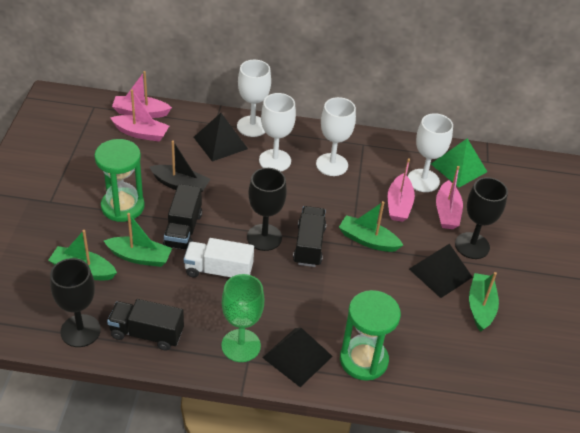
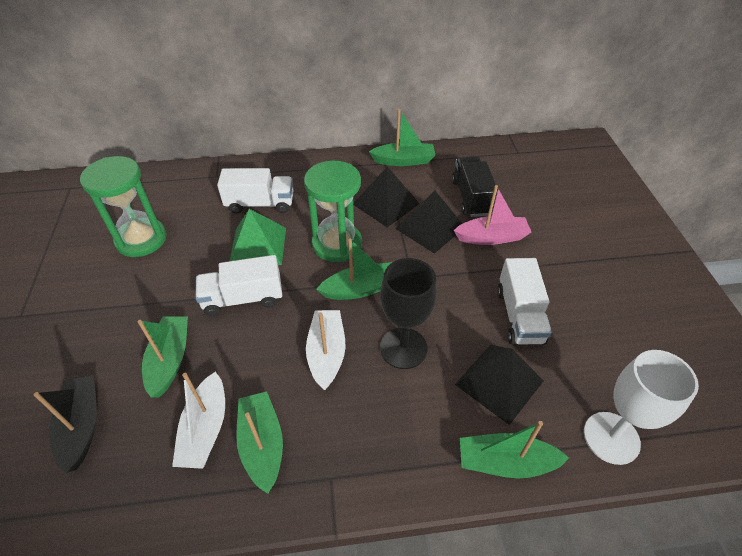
black goblet: 3 -> 1
black truck: 3 -> 1
green boat: 4 -> 5
green goblet: 1 -> 0
pink boat: 4 -> 1
white boat: 0 -> 2
white goblet: 4 -> 1
white truck: 1 -> 3

